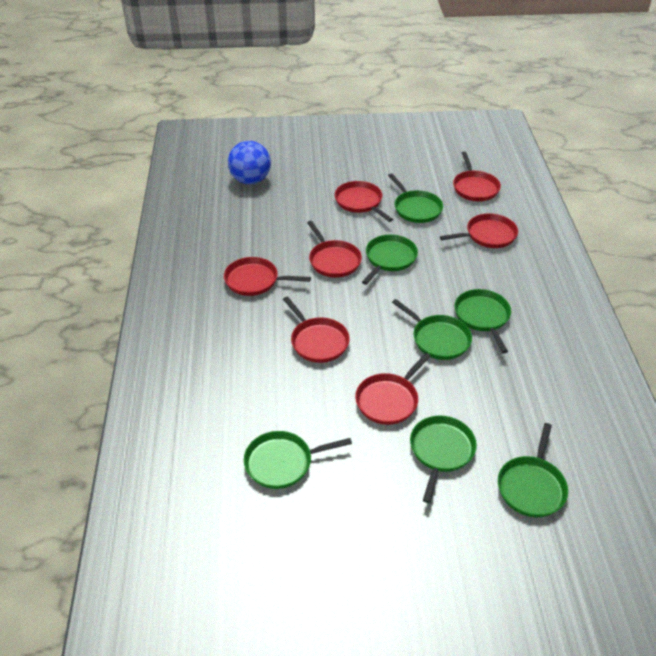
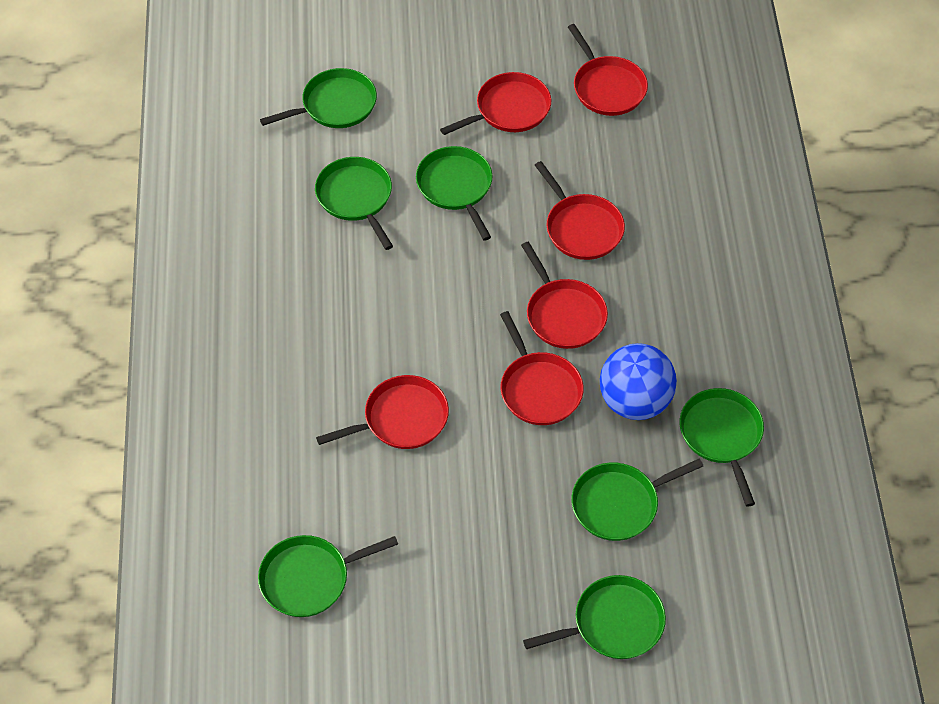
red pan: 7 -> 6

